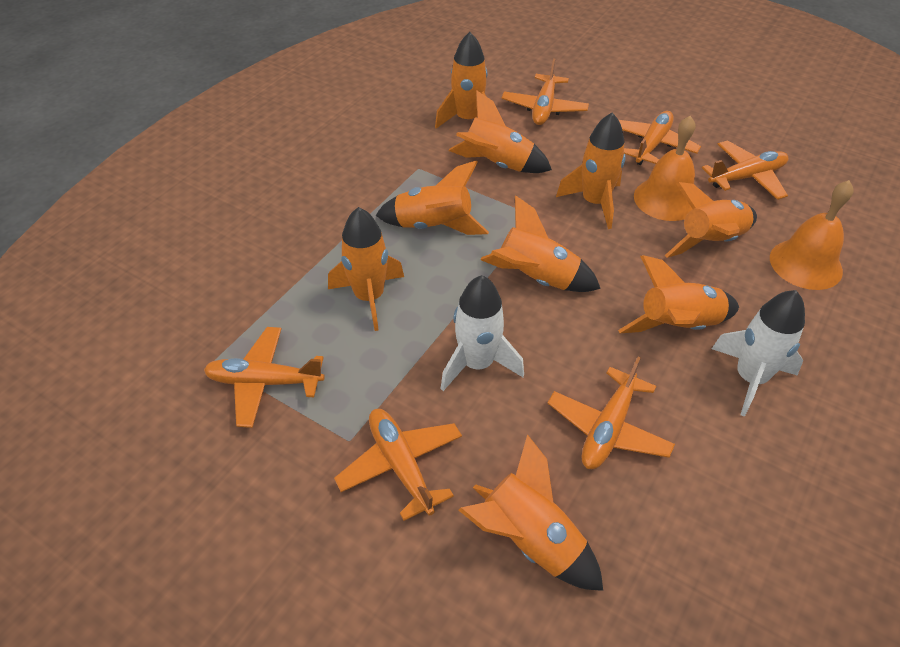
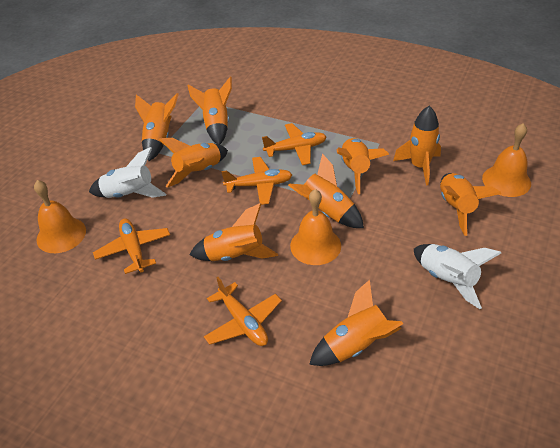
orange bell: 2 -> 3
orange plane: 6 -> 4

